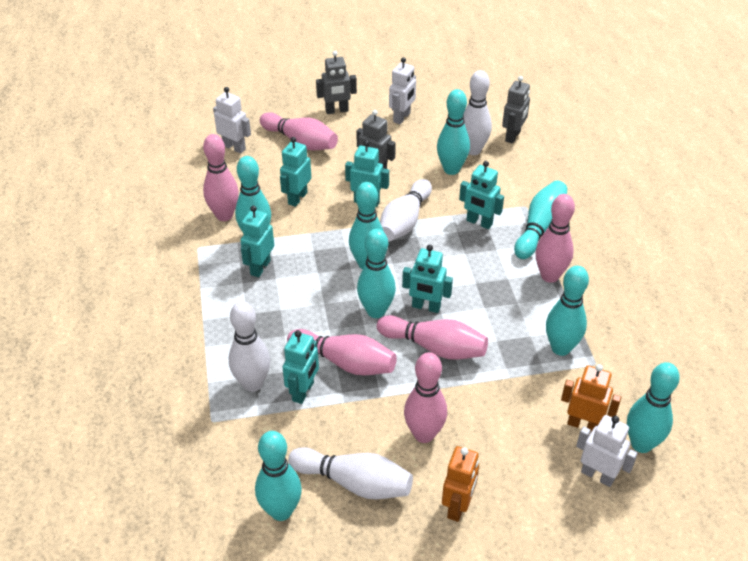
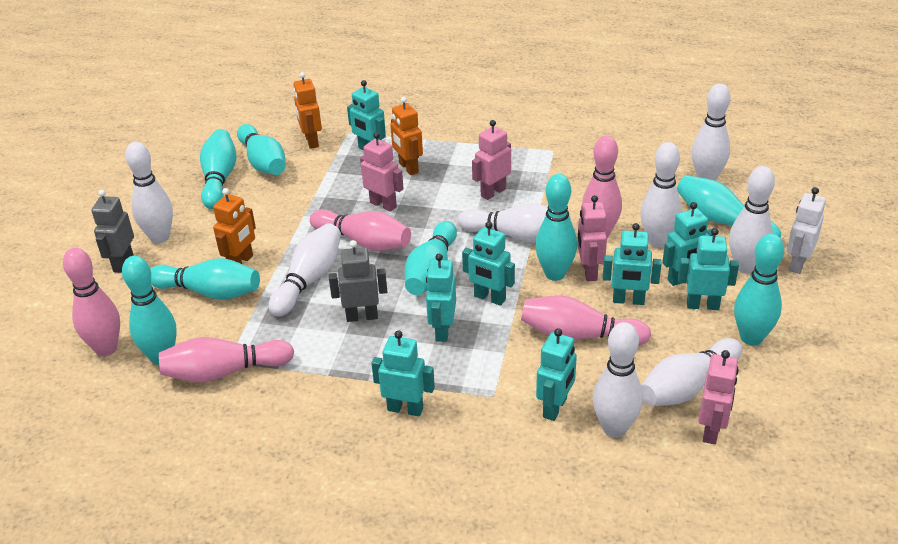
grey robot: 3 -> 2
orange robot: 2 -> 3
pink bowling pin: 6 -> 5
pink robot: 0 -> 4
turquoise robot: 6 -> 8
white bowling pin: 4 -> 8
white robot: 3 -> 1

